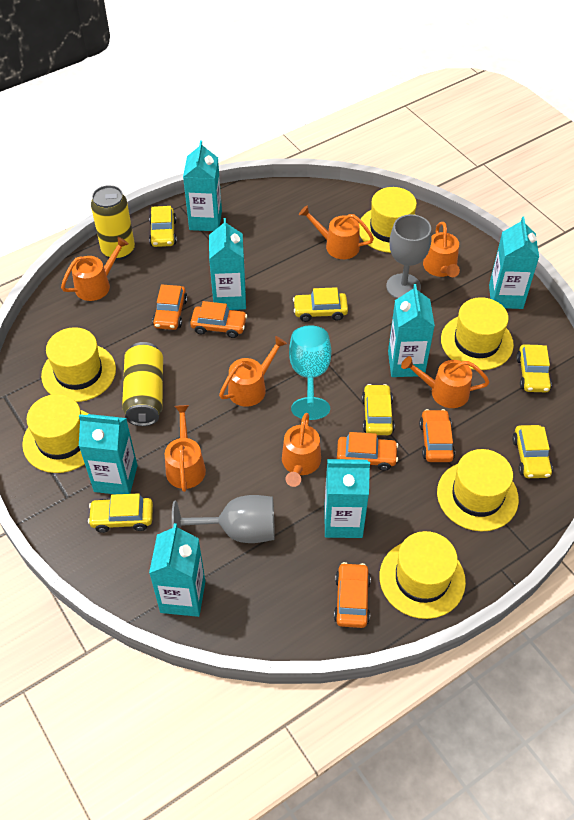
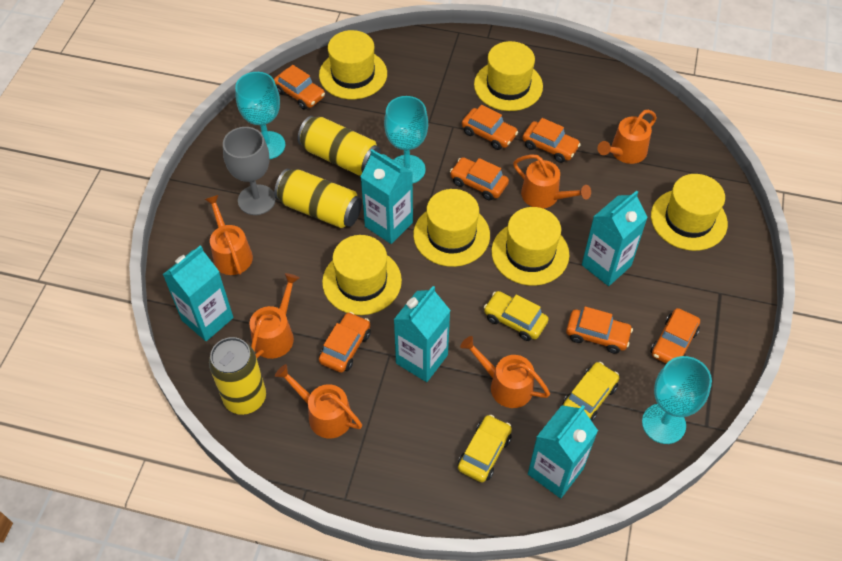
grey goblet: 2 -> 1
orange car: 5 -> 7
orange watering can: 7 -> 6
turquoise carton: 7 -> 5
turquoise goblet: 1 -> 3
yellow can: 2 -> 3
yellow car: 6 -> 3

